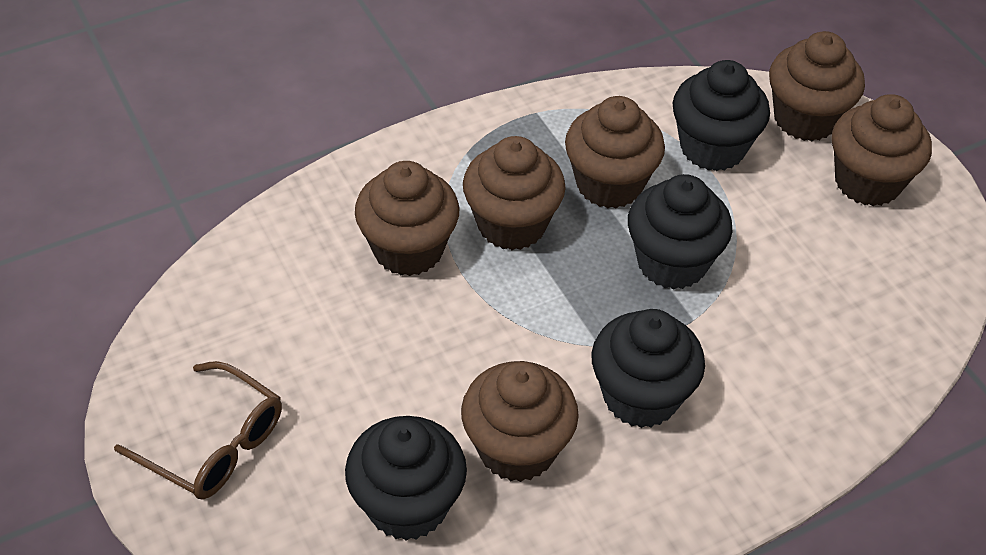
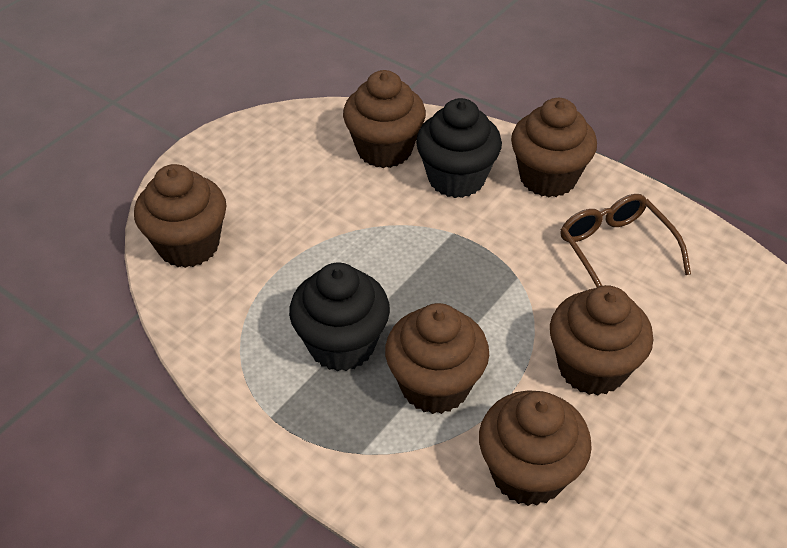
black cupcake: 4 -> 2

